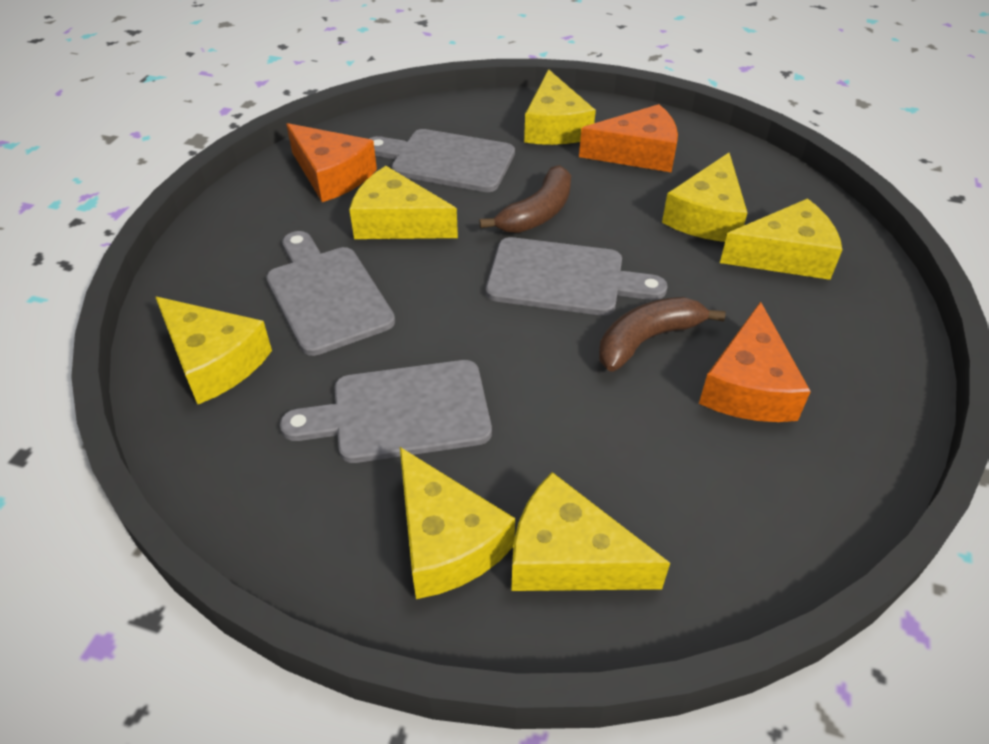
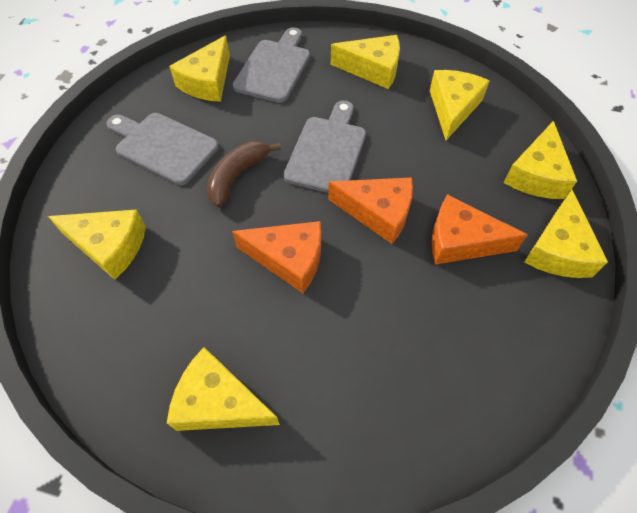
brown banana: 2 -> 1
grey cutting board: 4 -> 3

